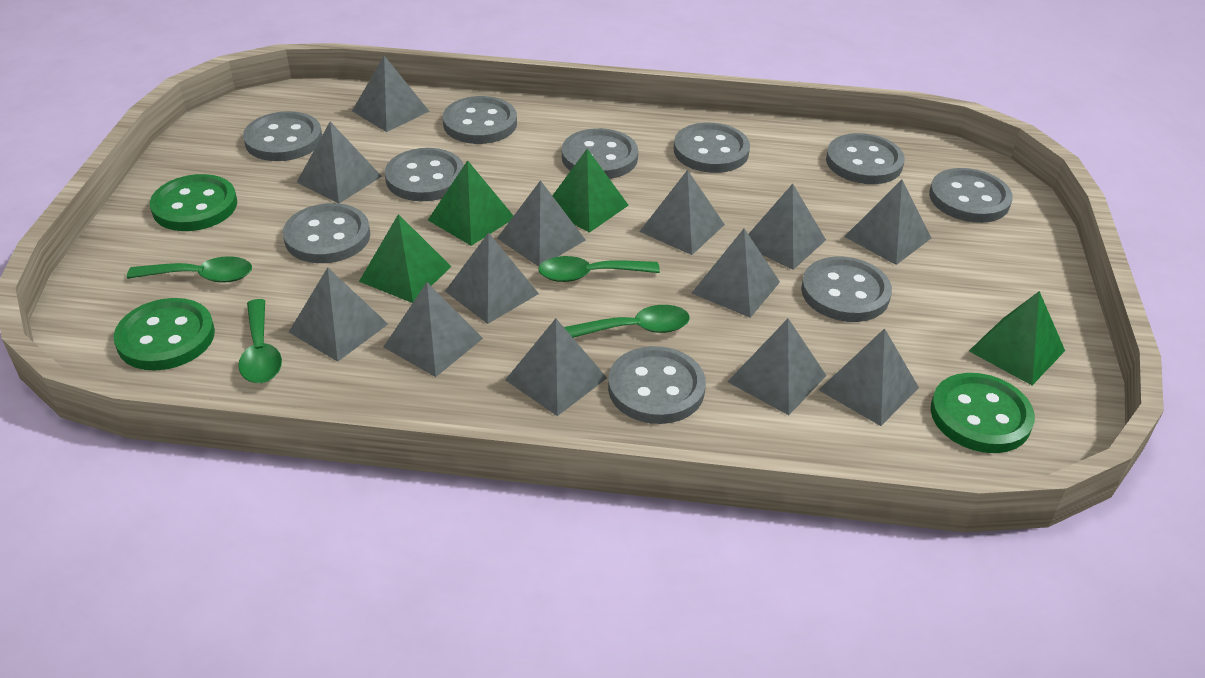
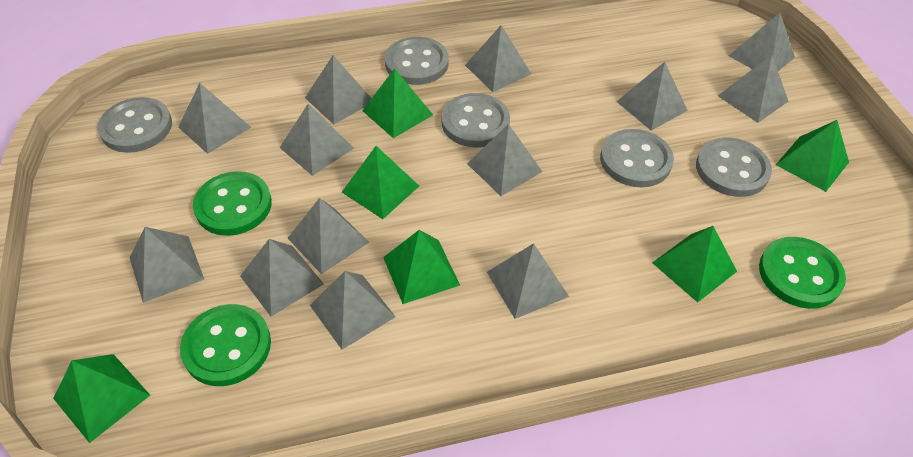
green pyramid: 4 -> 6
green spoon: 4 -> 0
grey button: 10 -> 5

